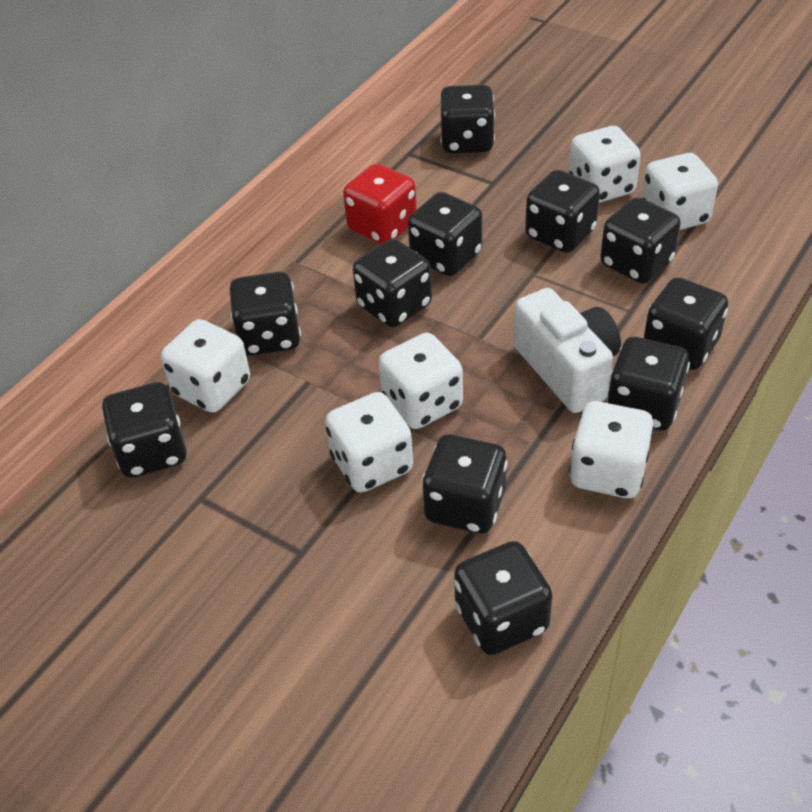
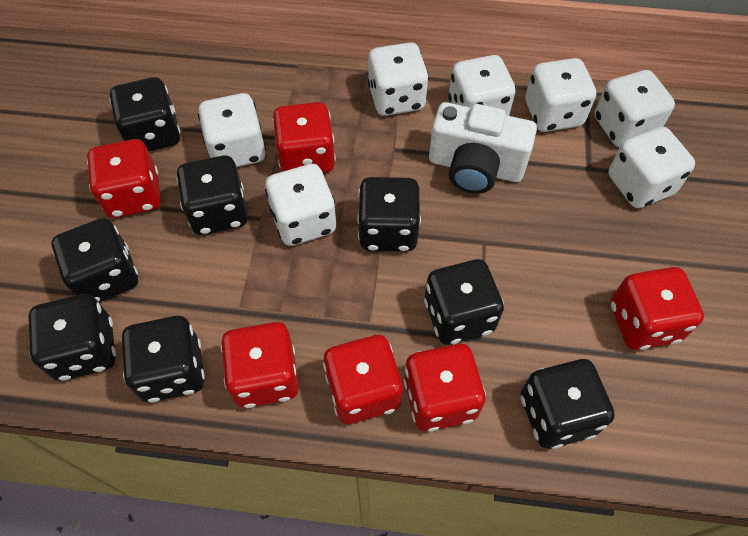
black dice: 11 -> 8
red dice: 1 -> 6
white dice: 6 -> 7

